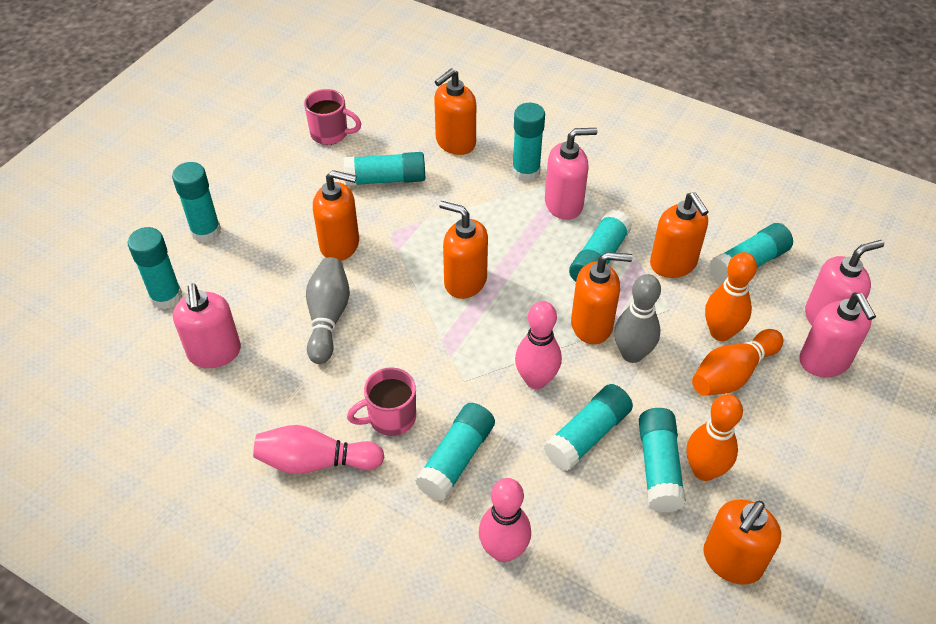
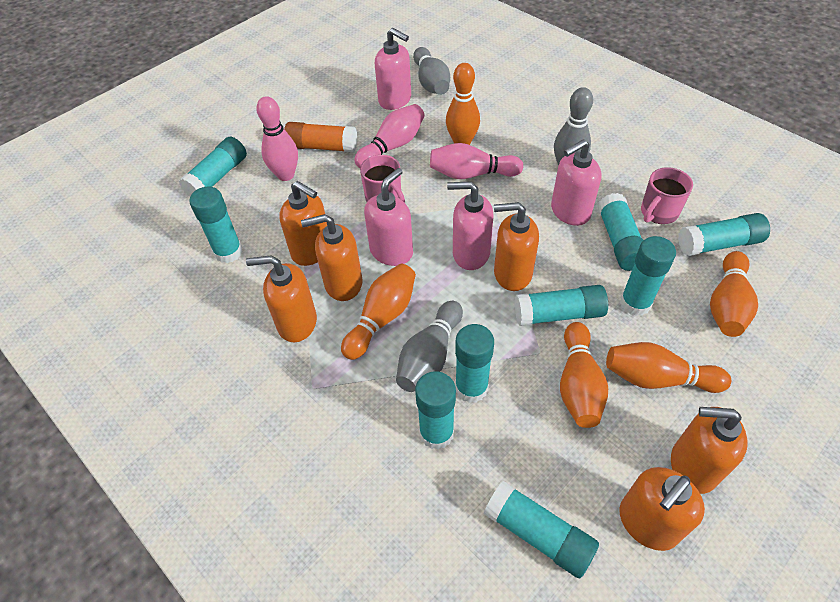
grey bowling pin: 2 -> 3
orange bowling pin: 3 -> 5
orange glue stick: 0 -> 1

